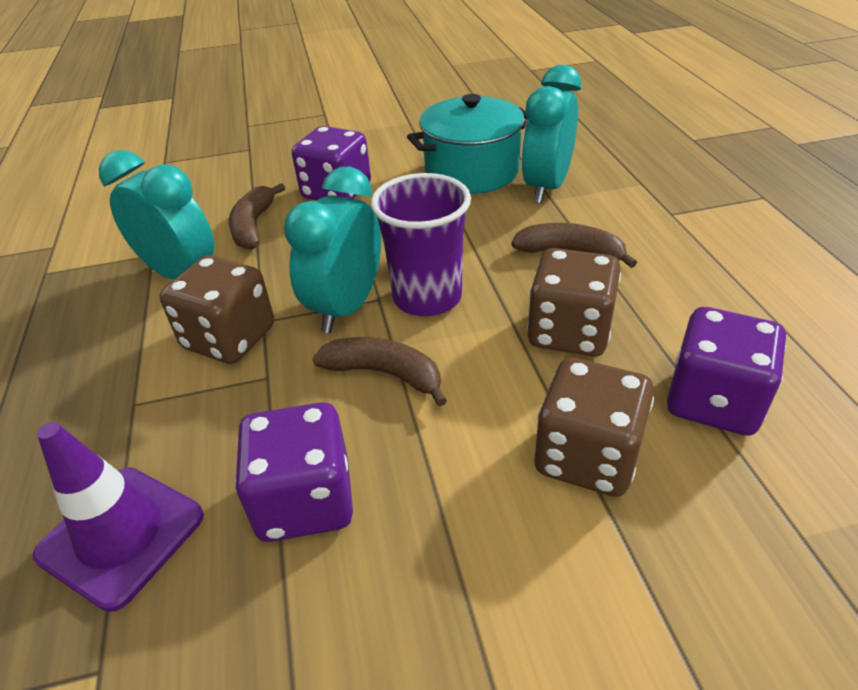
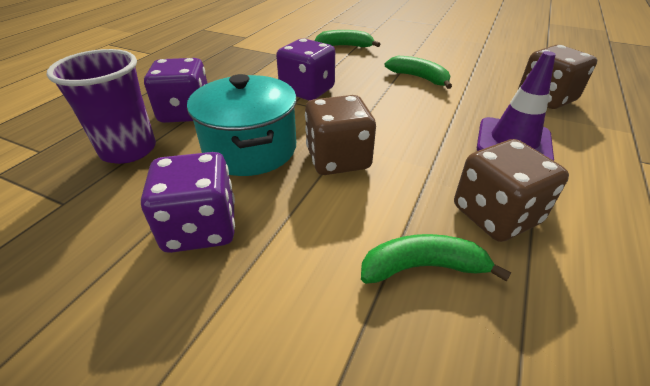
brown banana: 3 -> 0
green banana: 0 -> 3
turquoise clock: 3 -> 0

